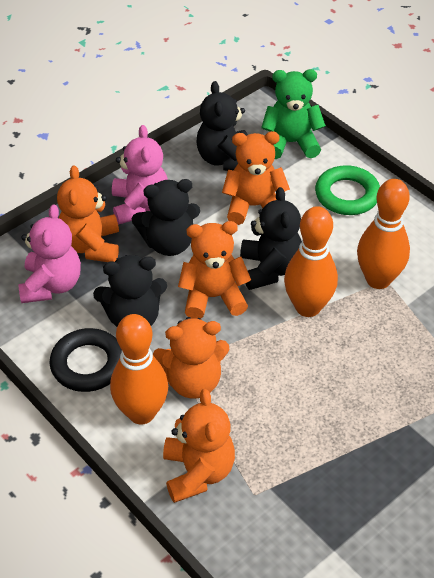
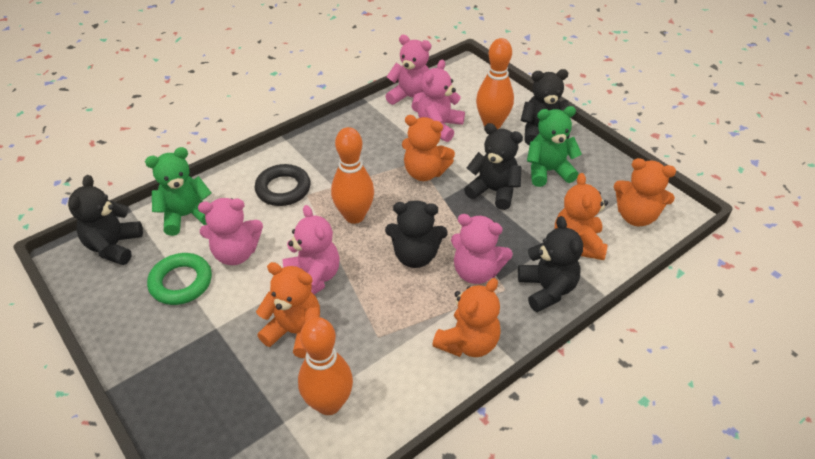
black teddy bear: 4 -> 5
green teddy bear: 1 -> 2
pink teddy bear: 2 -> 5

